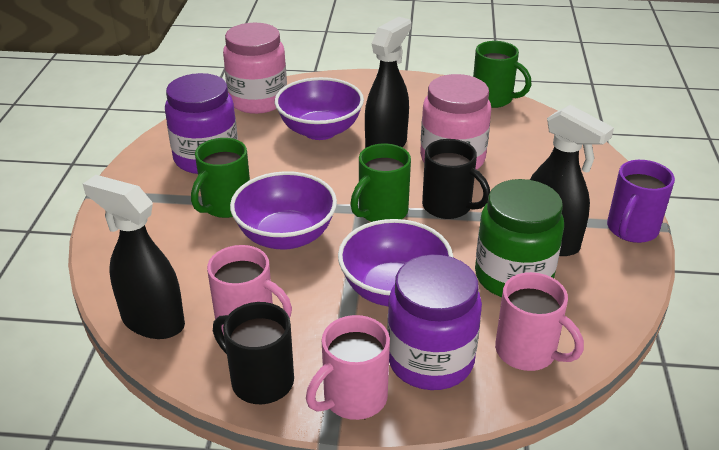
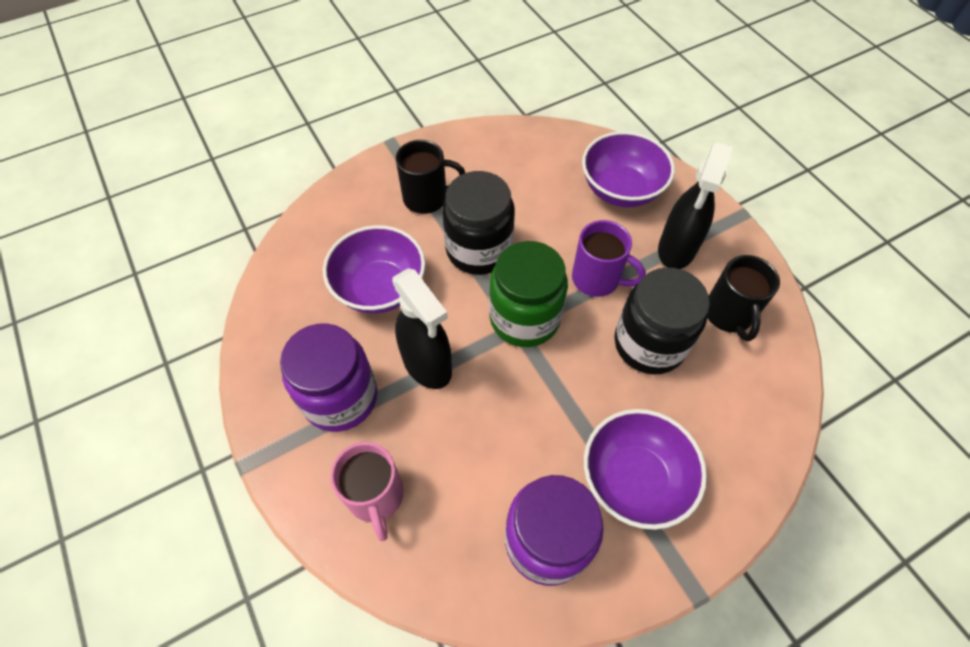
black jar: 0 -> 2
black spray bottle: 3 -> 2
green mug: 3 -> 0
pink jar: 2 -> 0
pink mug: 3 -> 1

